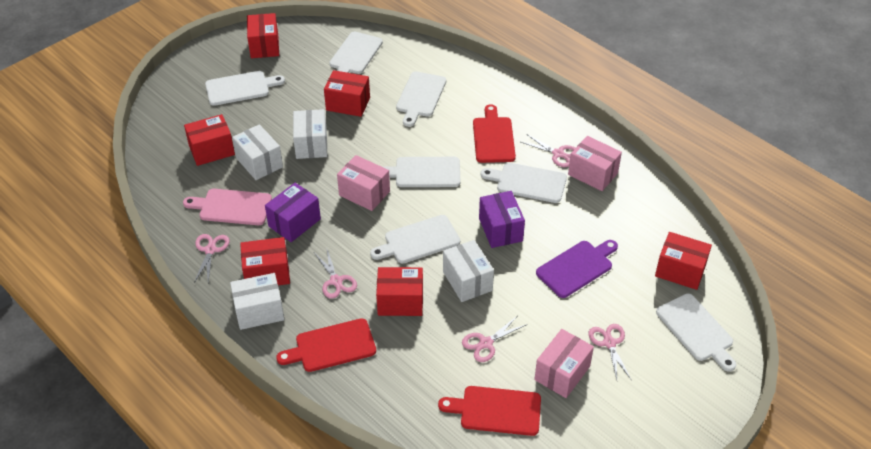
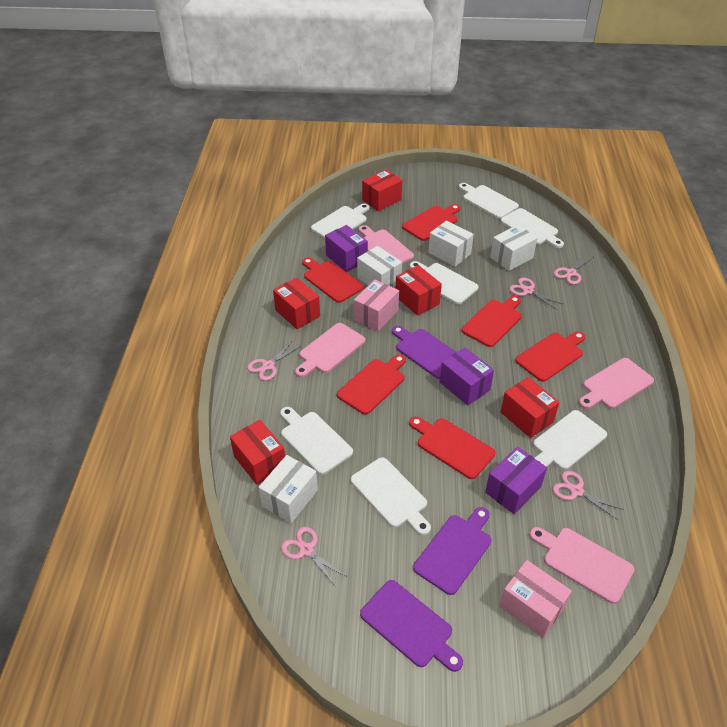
pink box: 3 -> 2
pink cutting board: 1 -> 4
purple box: 2 -> 3
purple cutting board: 1 -> 3
red box: 6 -> 5
red cutting board: 3 -> 6

